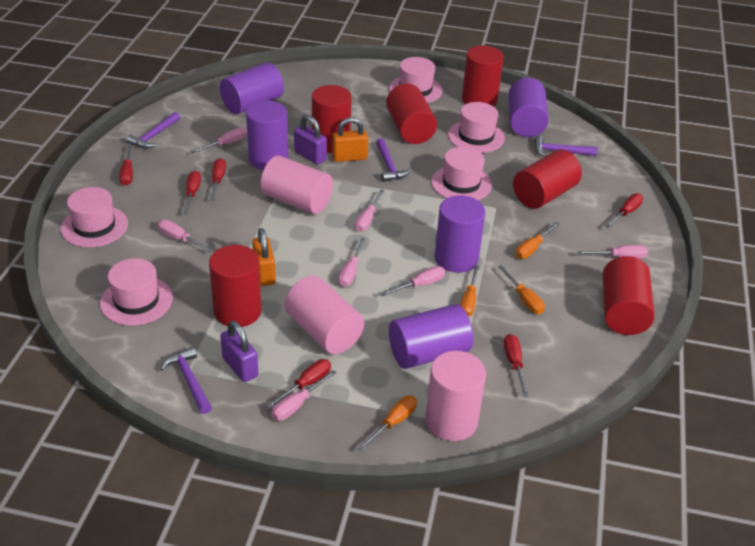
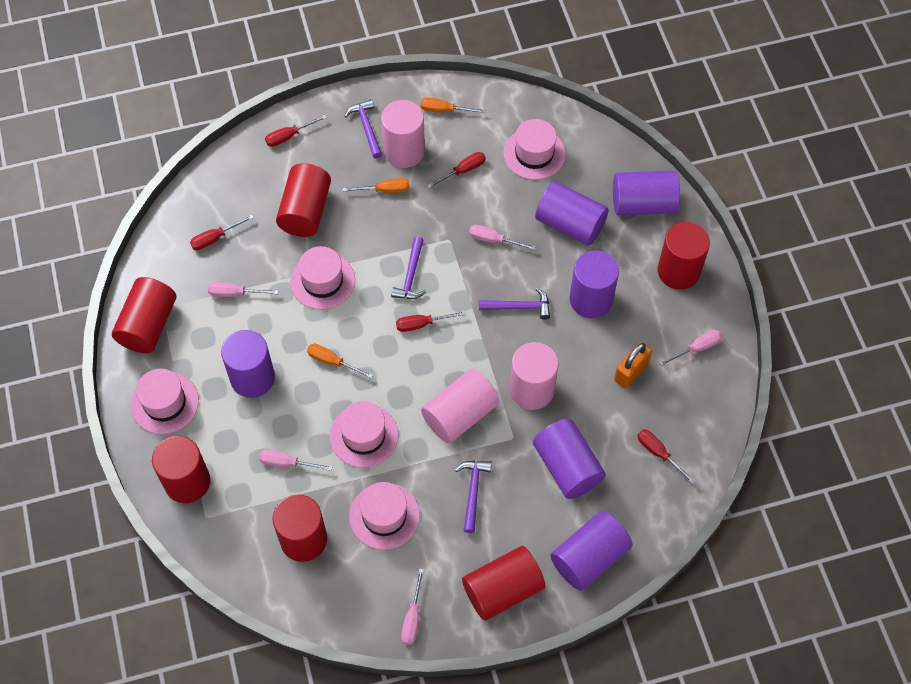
orange padlock: 2 -> 1
orange screwdriver: 4 -> 3
pink screwdriver: 7 -> 5
purple cylinder: 5 -> 6
purple padlock: 2 -> 0
red screwdriver: 6 -> 5

